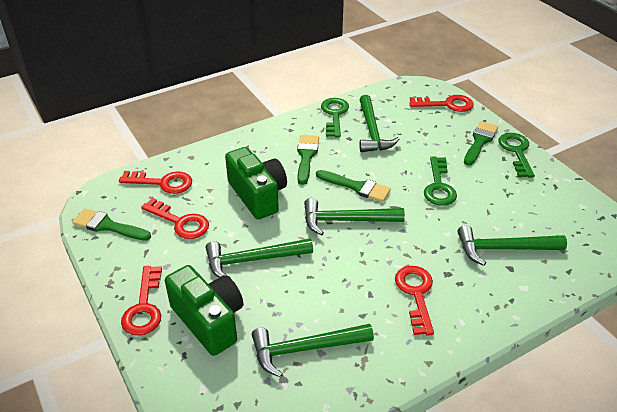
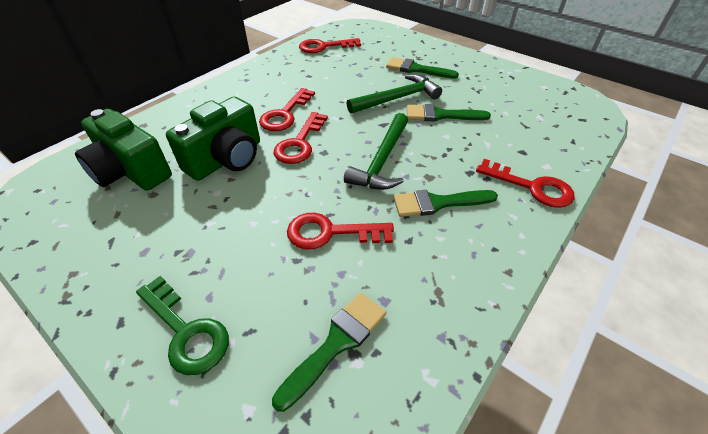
green hammer: 5 -> 2
green key: 3 -> 1

